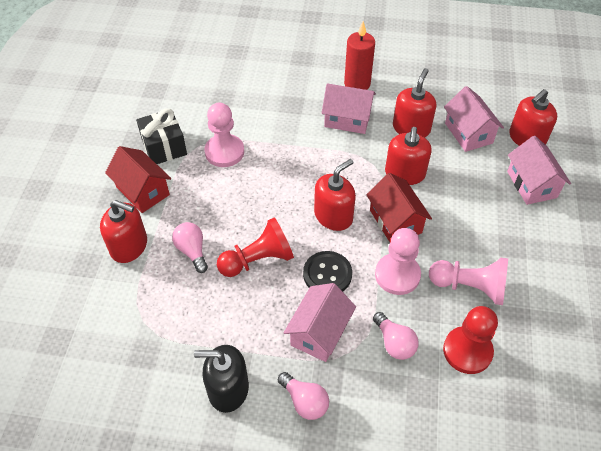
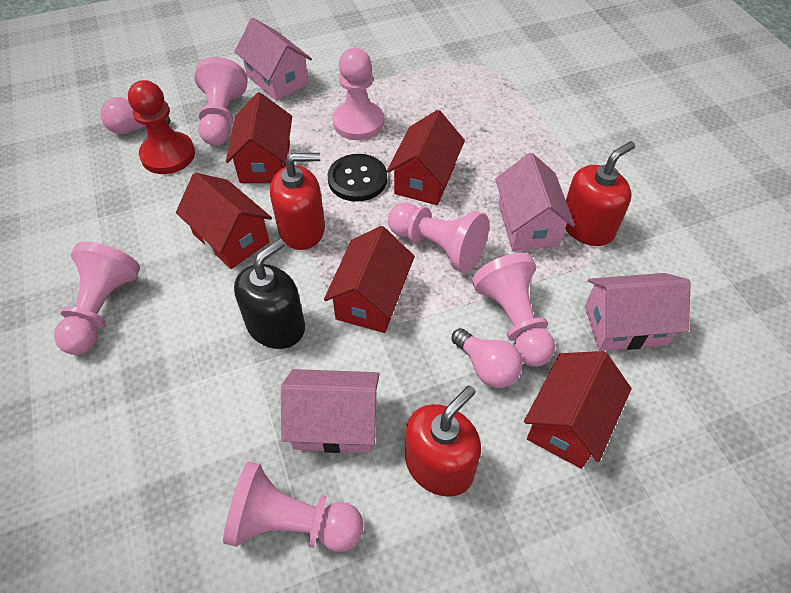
black gift: 1 -> 0
pink light bulb: 3 -> 2
pink pawn: 3 -> 6
red candle: 1 -> 0
red house: 2 -> 5
red pawn: 2 -> 1
red soap dispenser: 5 -> 3

